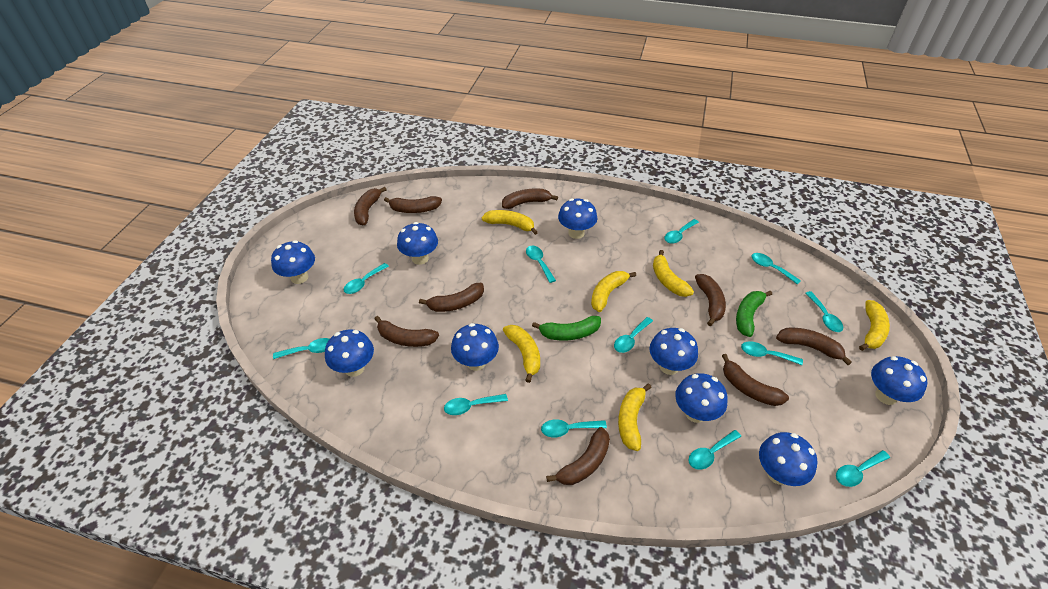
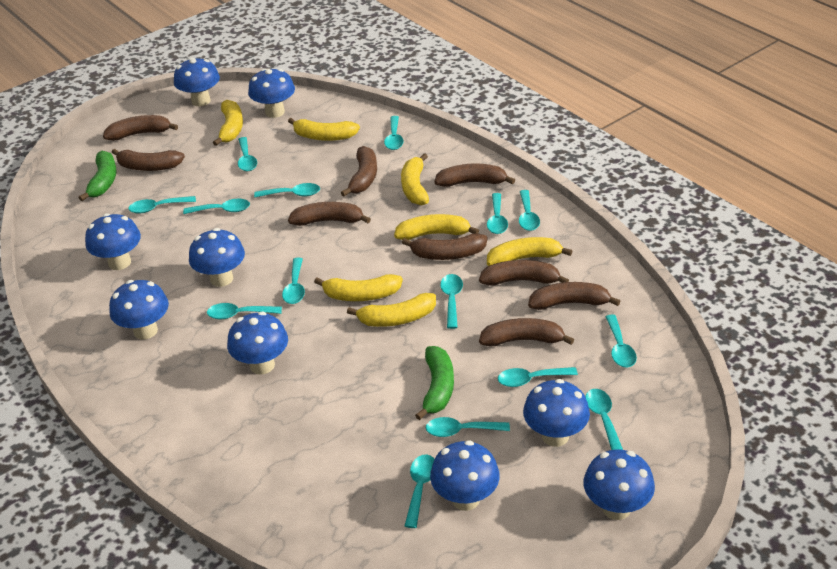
turquoise spoon: 12 -> 15
yellow banana: 6 -> 7

